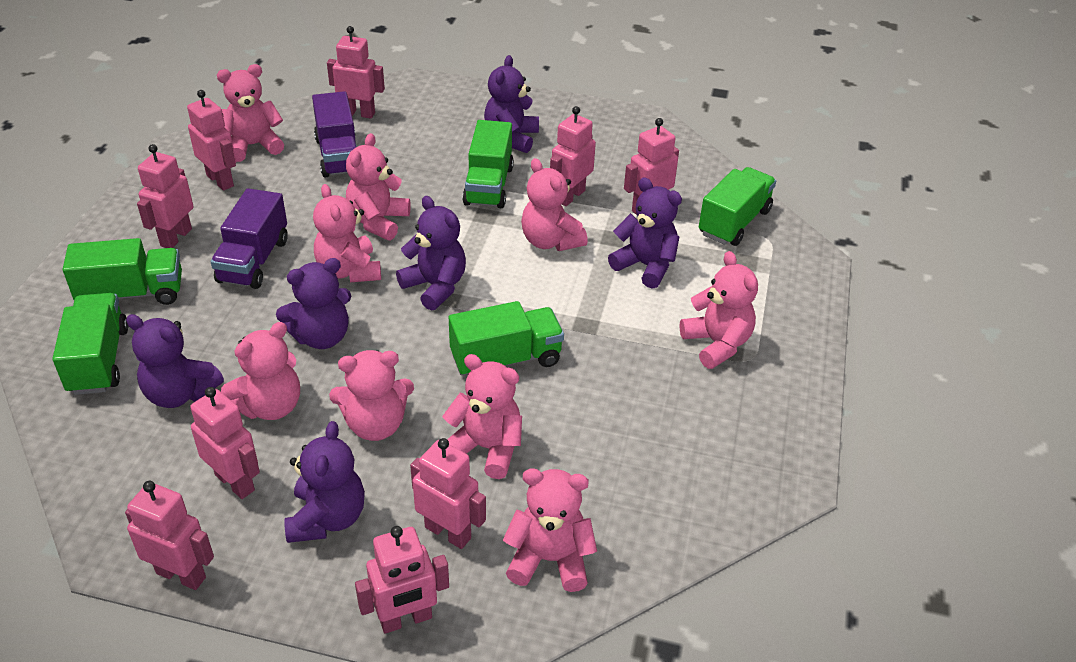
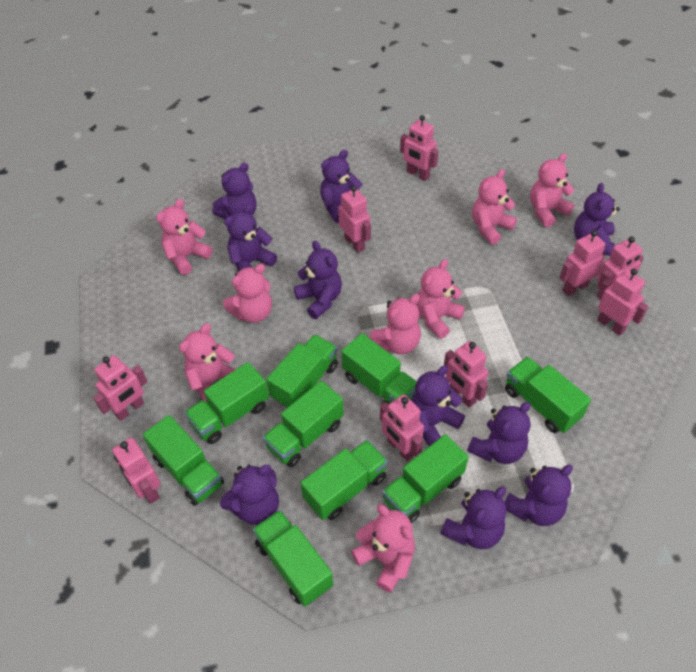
green truck: 5 -> 9
pink teddy bear: 9 -> 8
purple teddy bear: 6 -> 10
purple truck: 2 -> 0

